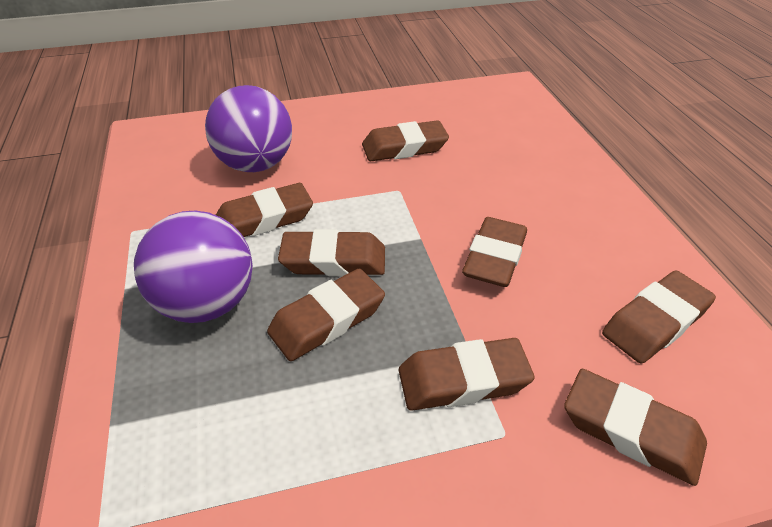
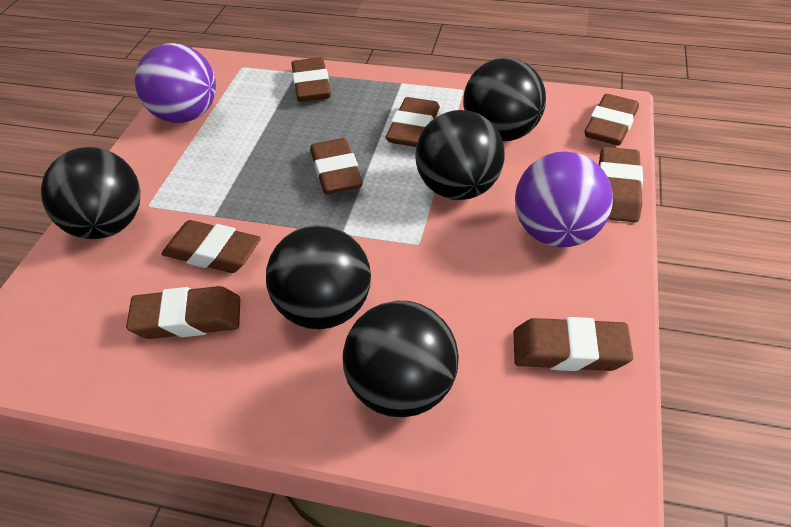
black ball: 0 -> 5

